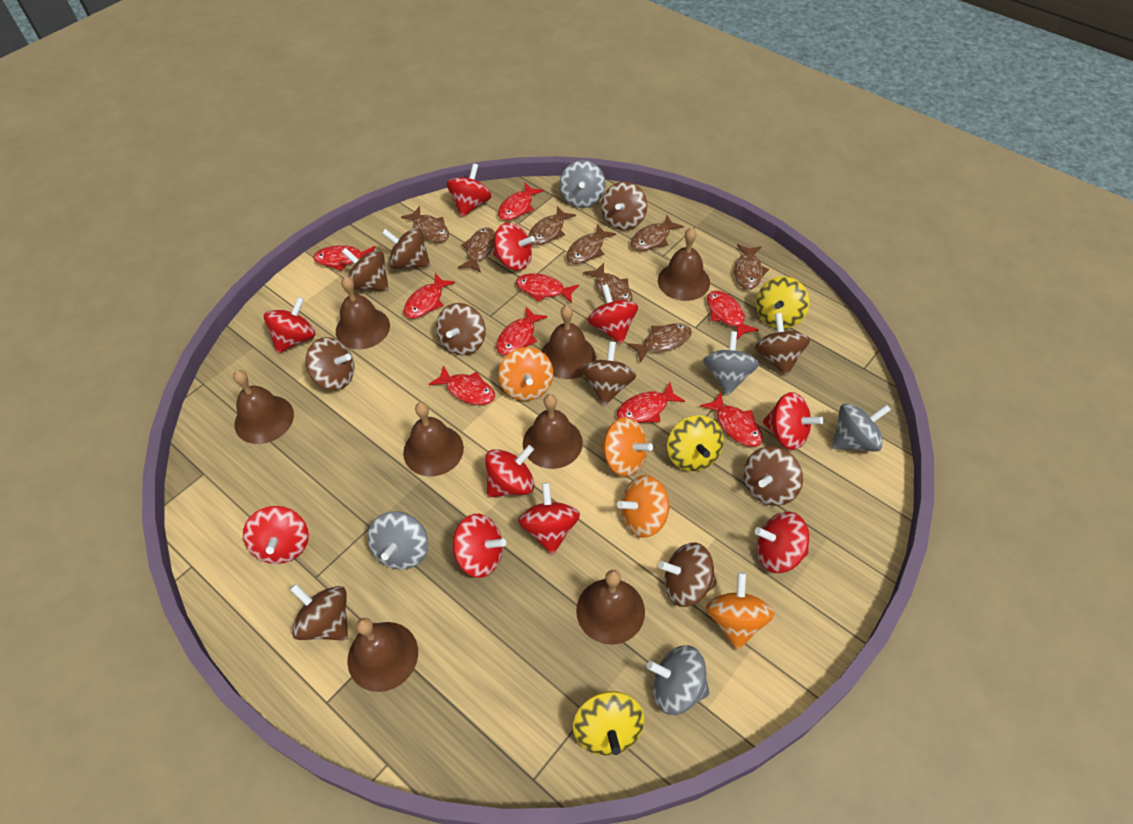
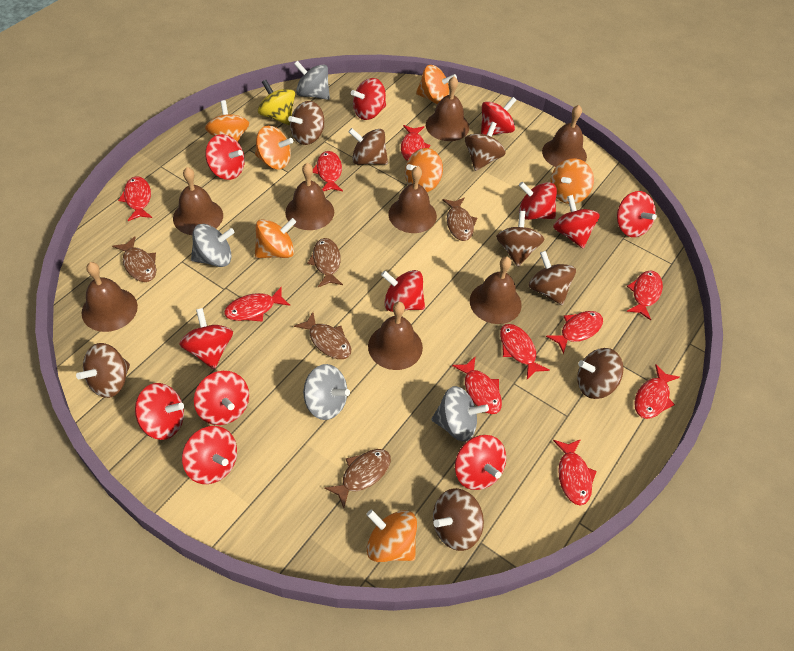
brown fish: 8 -> 5
brown spinning top: 10 -> 8
grey spinning top: 5 -> 4
orange spinning top: 4 -> 7
red fish: 9 -> 10
red spinning top: 10 -> 12
yellow spinning top: 3 -> 1

